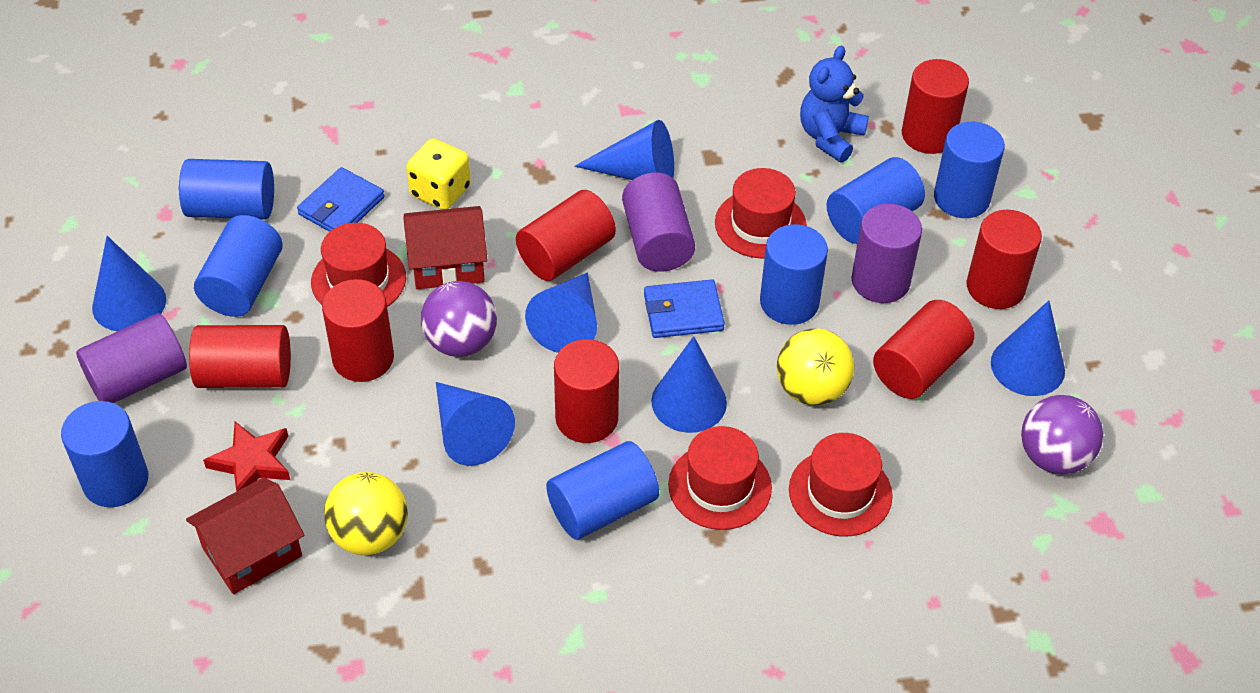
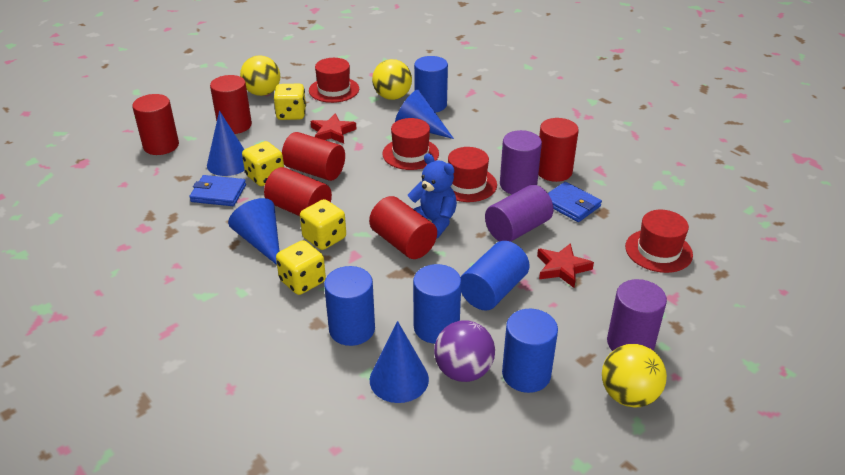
blue cone: 6 -> 4
blue cylinder: 7 -> 5
purple ball: 2 -> 1
red cylinder: 7 -> 6
red house: 2 -> 0
red star: 1 -> 2
yellow ball: 2 -> 3
yellow dice: 1 -> 4

